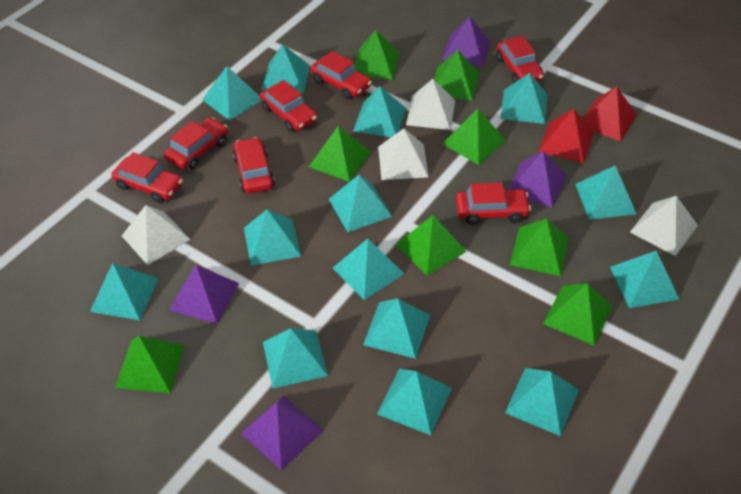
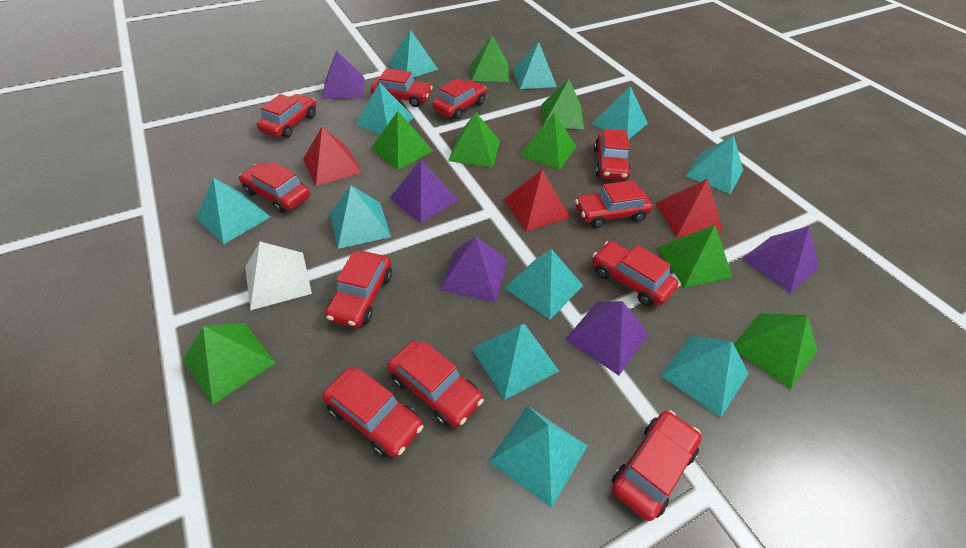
purple pyramid: 4 -> 5
red car: 7 -> 11
red pyramid: 2 -> 3
turquoise pyramid: 14 -> 11
white pyramid: 4 -> 1

